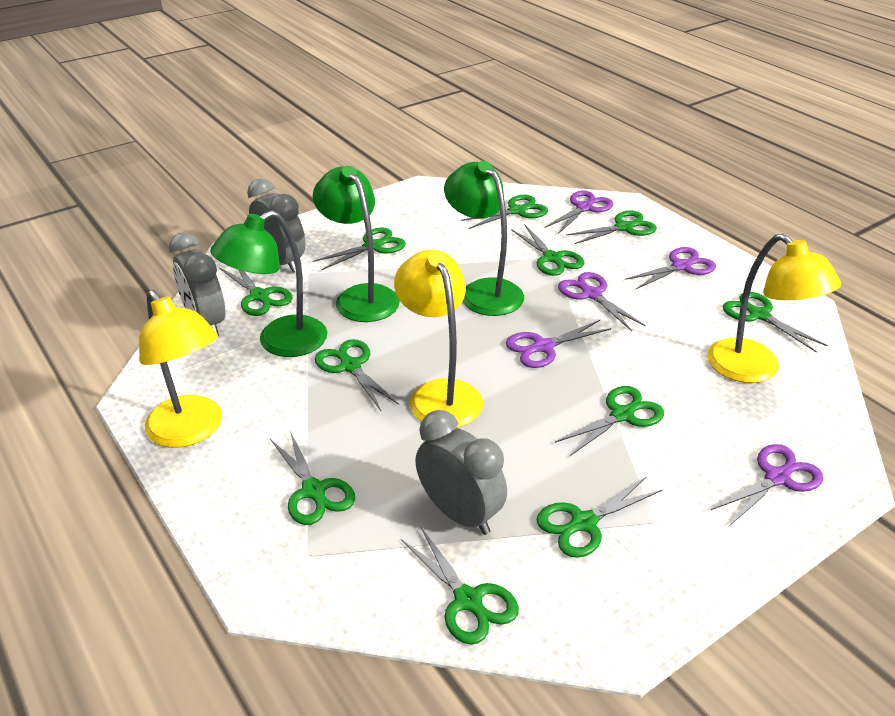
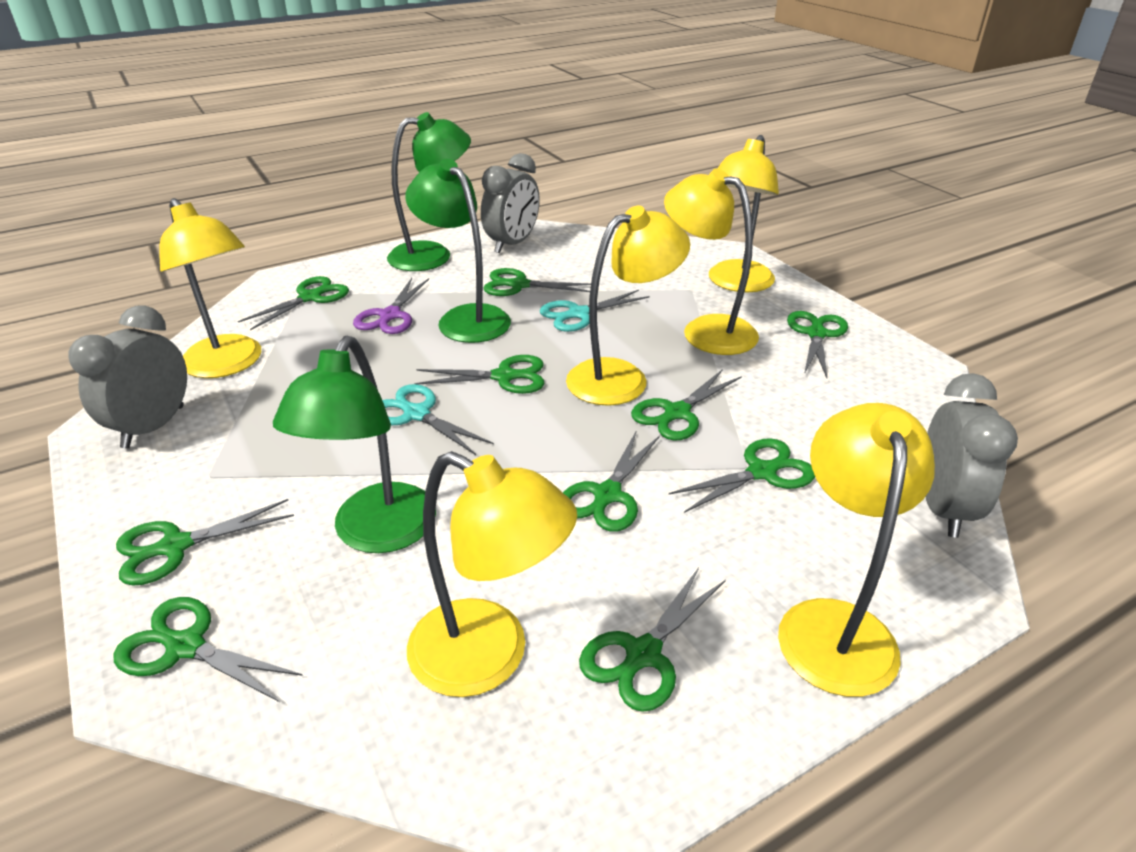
green scissors: 11 -> 10
purple scissors: 5 -> 1
turquoise scissors: 0 -> 2
yellow lamp: 3 -> 6

